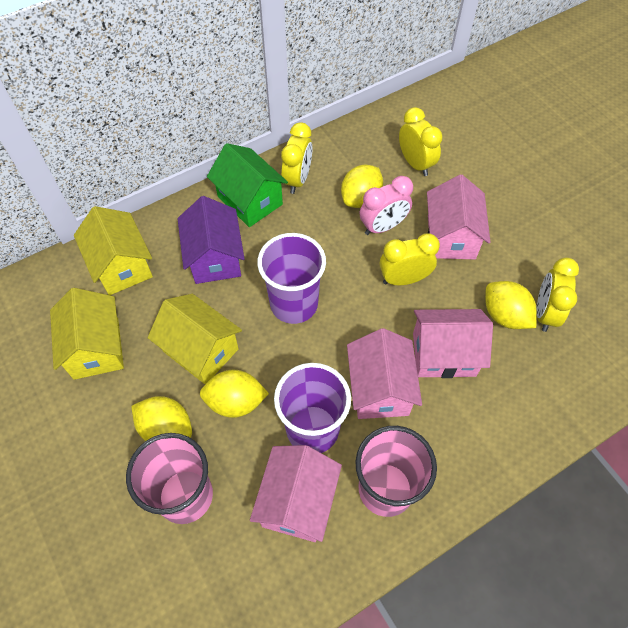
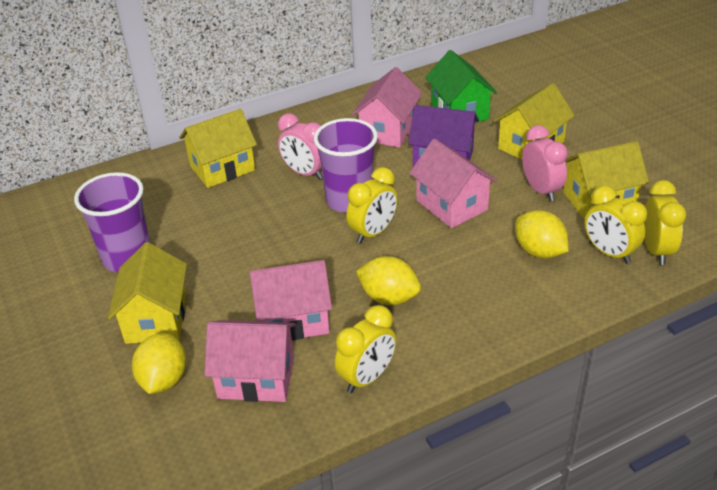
pink clock: 1 -> 2
pink cup: 2 -> 0
yellow house: 3 -> 4
yellow lemon: 4 -> 3

